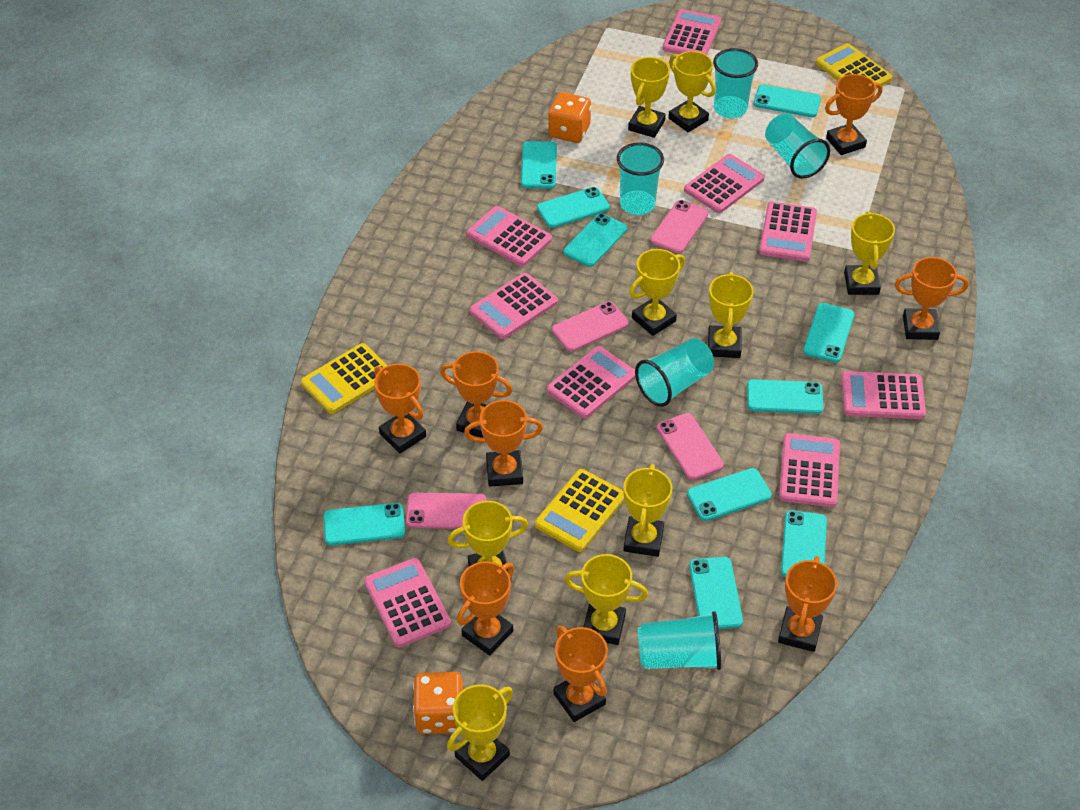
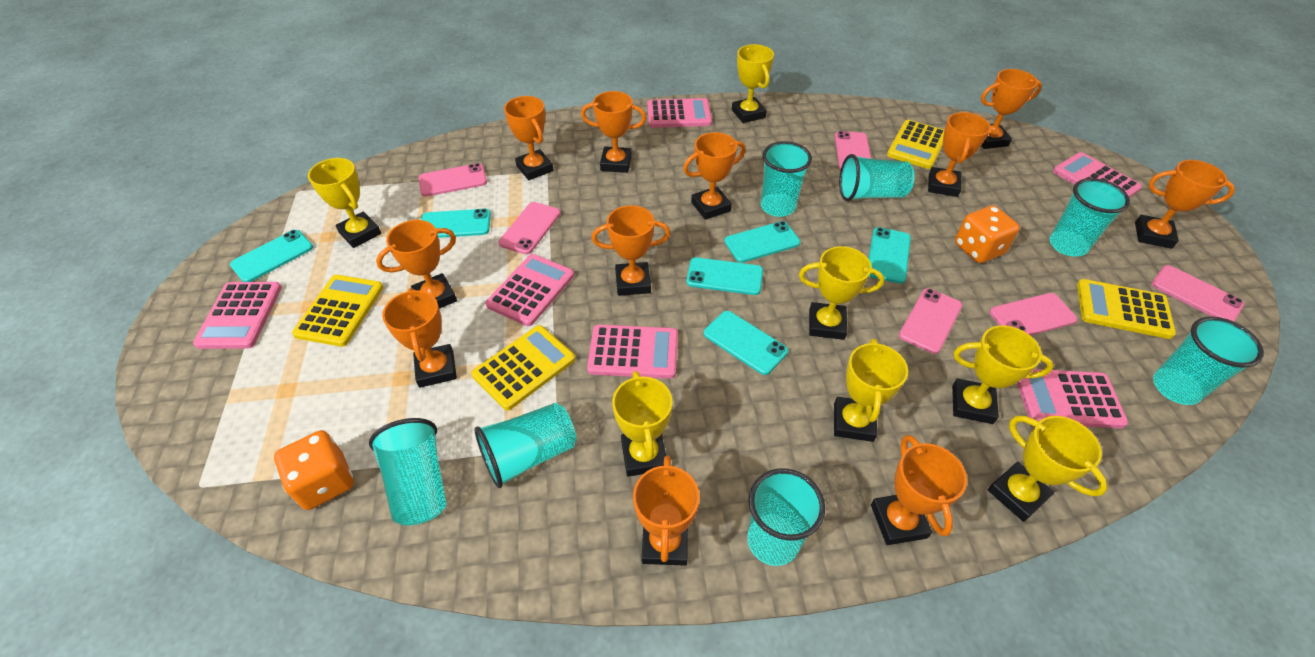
orange trophy: 8 -> 11
pink calculator: 9 -> 6
pink phone: 4 -> 6
turquoise cup: 5 -> 7
turquoise phone: 10 -> 6
yellow calculator: 3 -> 4
yellow trophy: 9 -> 7

